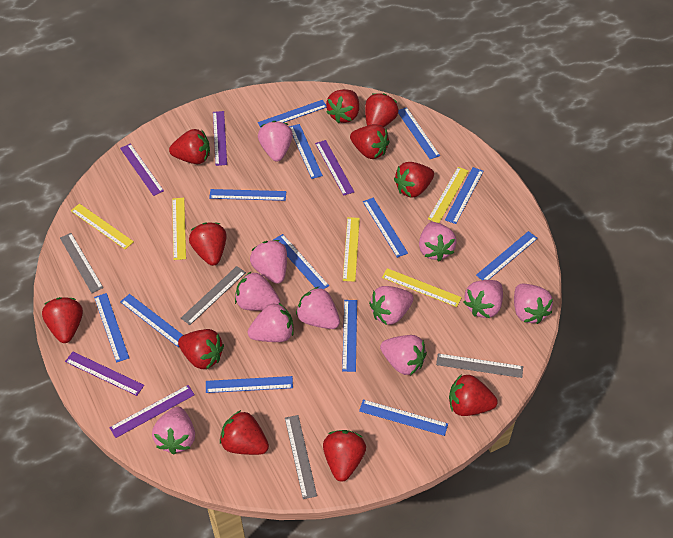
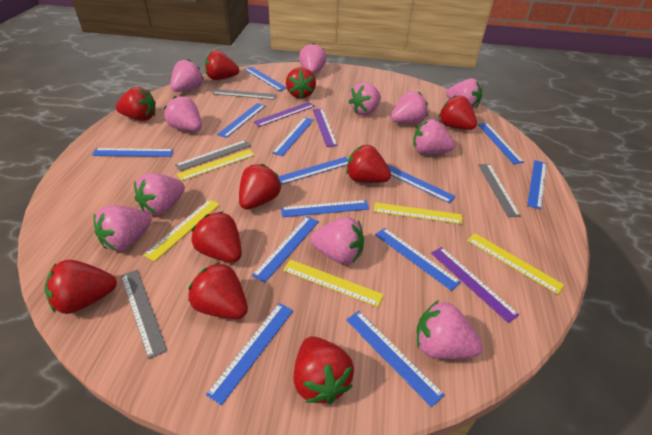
purple ruler: 5 -> 3
red strawberry: 11 -> 10

